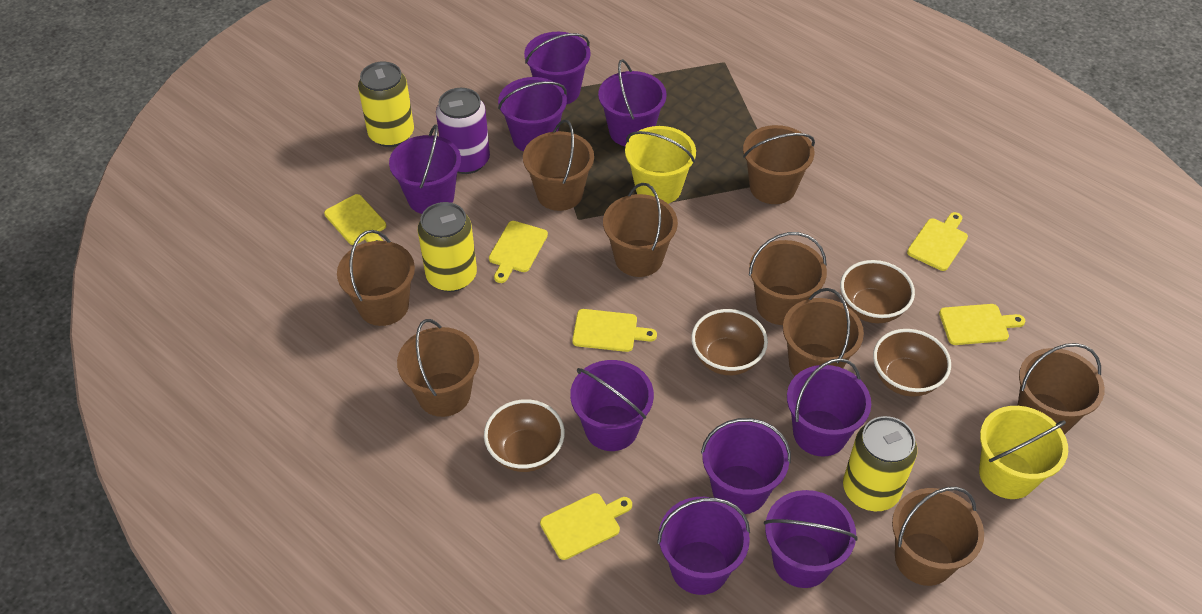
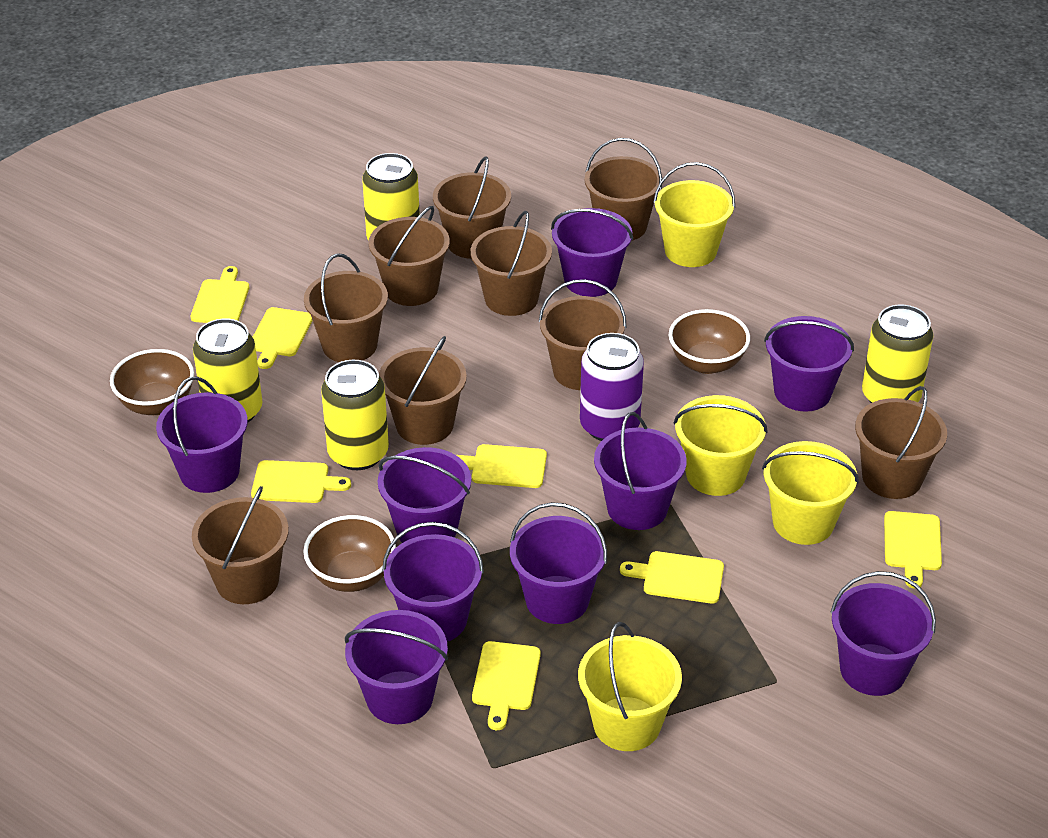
brown bowl: 4 -> 3
yellow bucket: 2 -> 4
yellow can: 3 -> 4
yellow cutting board: 6 -> 7

